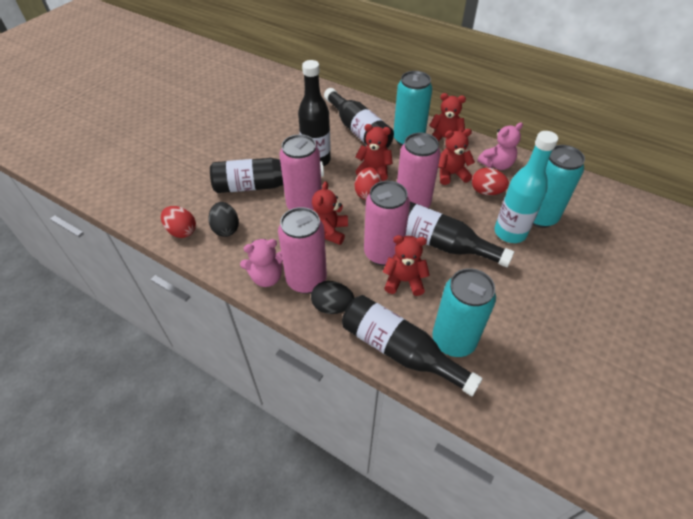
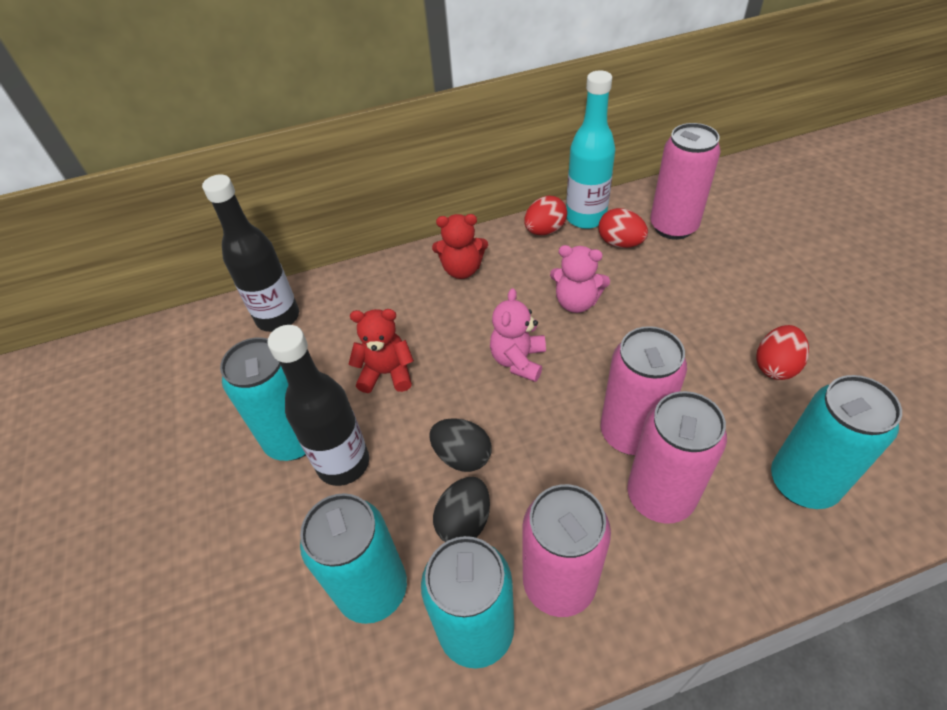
black bottle: 5 -> 2
red teddy bear: 5 -> 2
turquoise can: 3 -> 4

